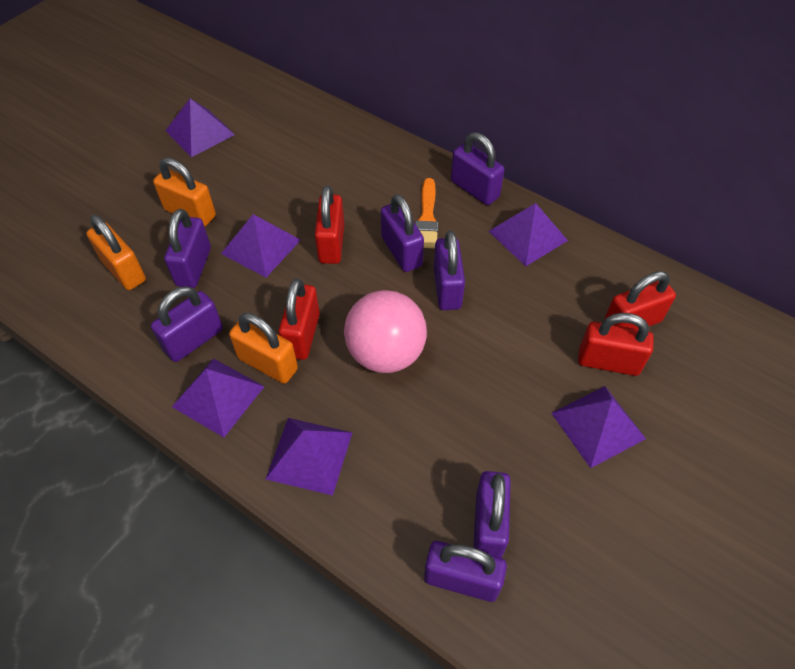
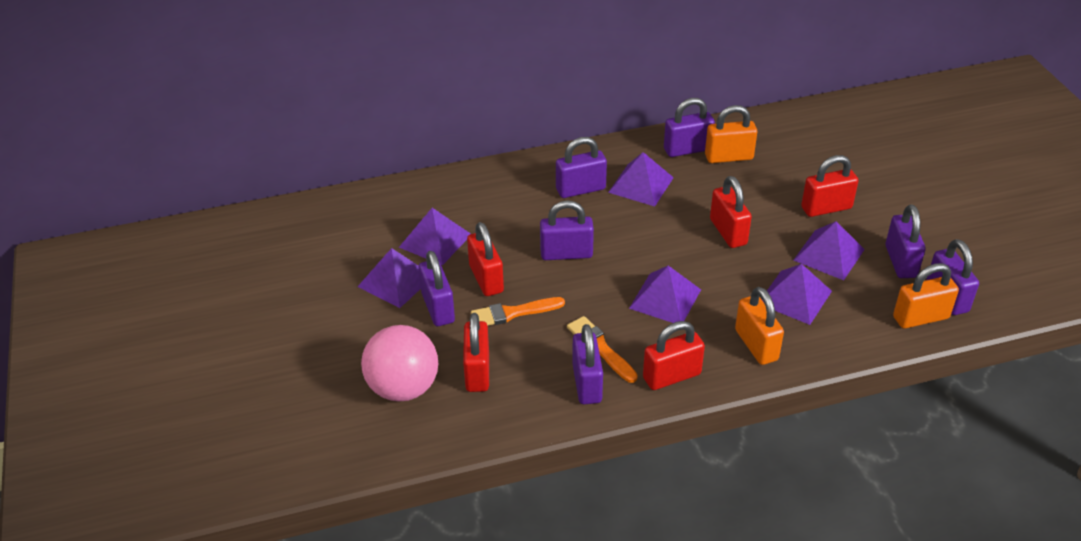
orange brush: 1 -> 2
red padlock: 4 -> 5

